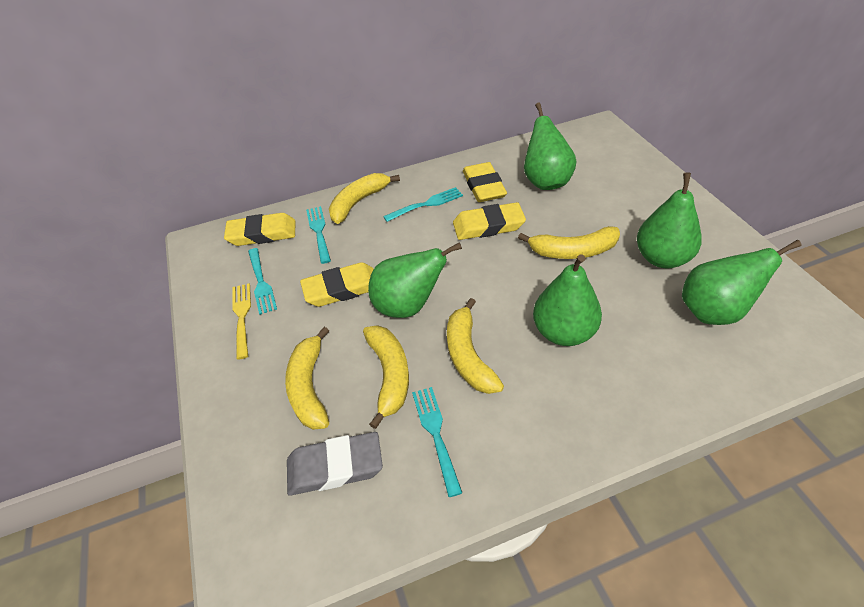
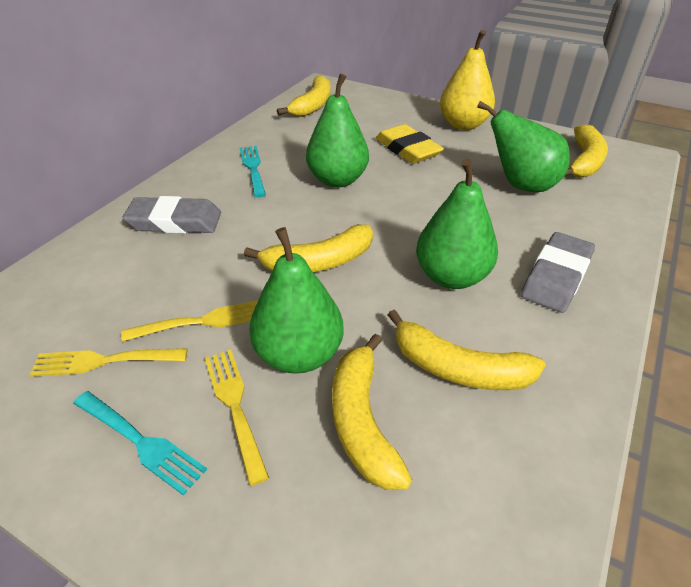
green pear: 5 -> 4
grey eraser: 1 -> 2
turquoise fork: 4 -> 2
yellow eraser: 4 -> 1
yellow fork: 1 -> 3
yellow pear: 0 -> 1

